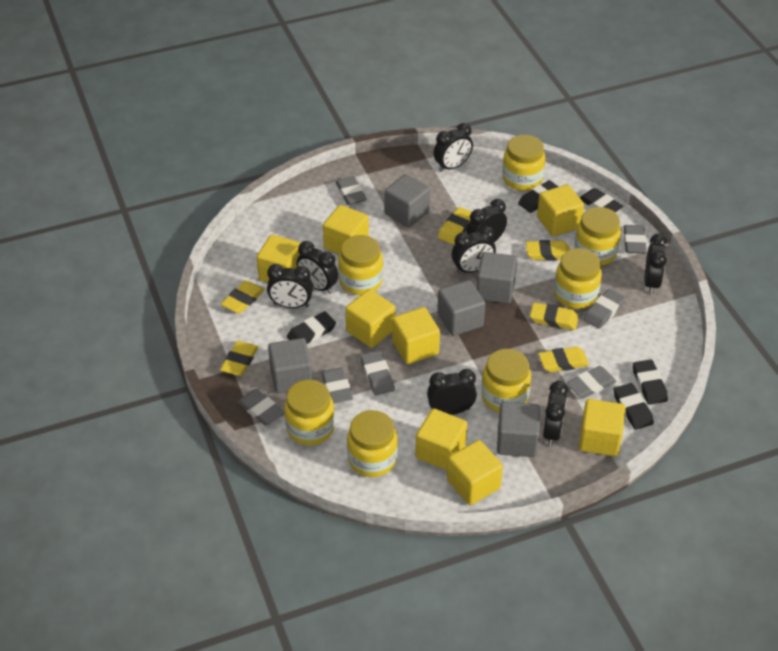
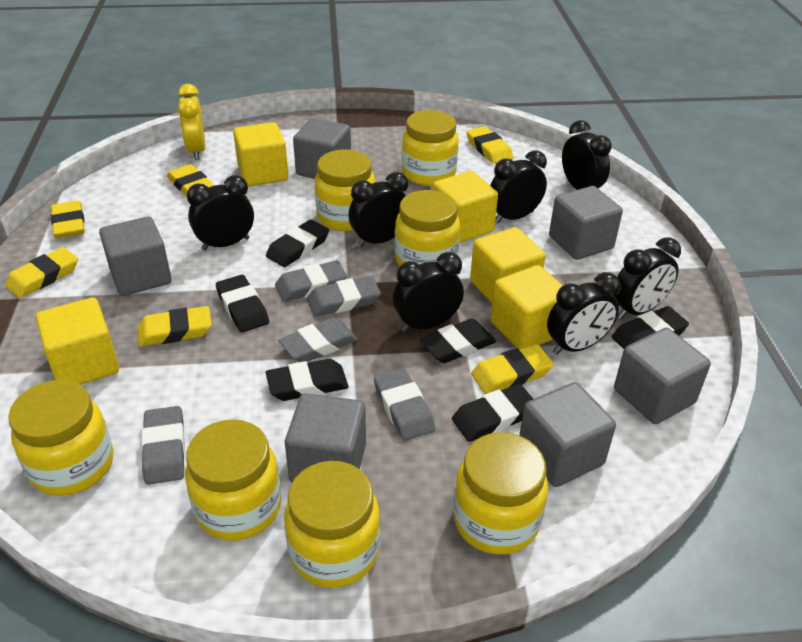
black clock: 8 -> 7
black eraser: 5 -> 6
grey cube: 5 -> 6
grey eraser: 7 -> 5
yellow clock: 0 -> 1
yellow cube: 8 -> 5

